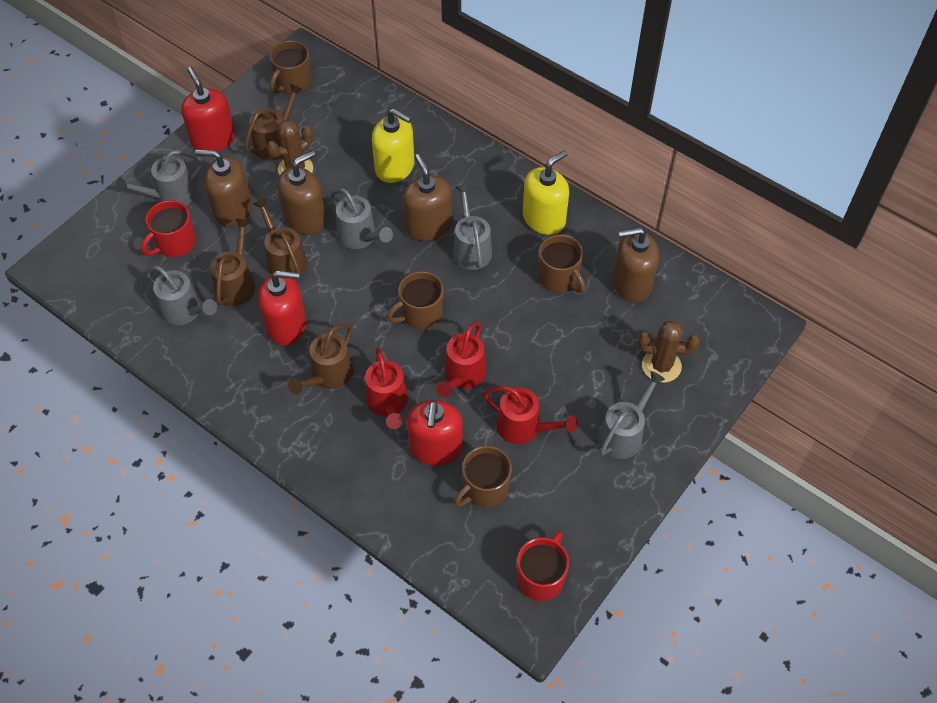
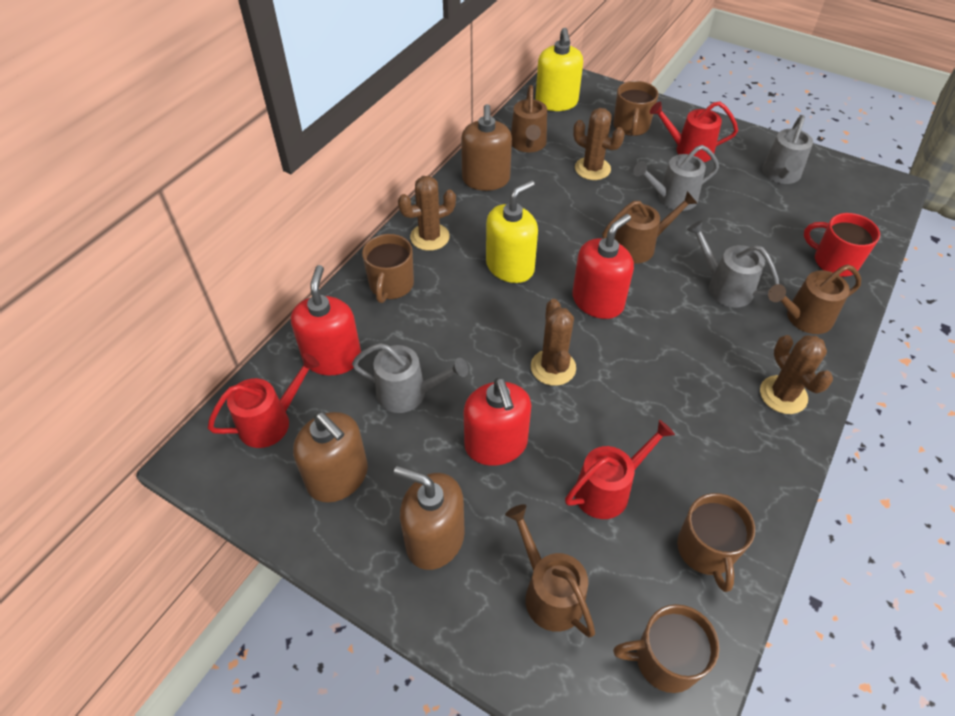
brown cactus: 2 -> 4
brown soap dispenser: 4 -> 3
grey watering can: 5 -> 4
red mug: 2 -> 1

